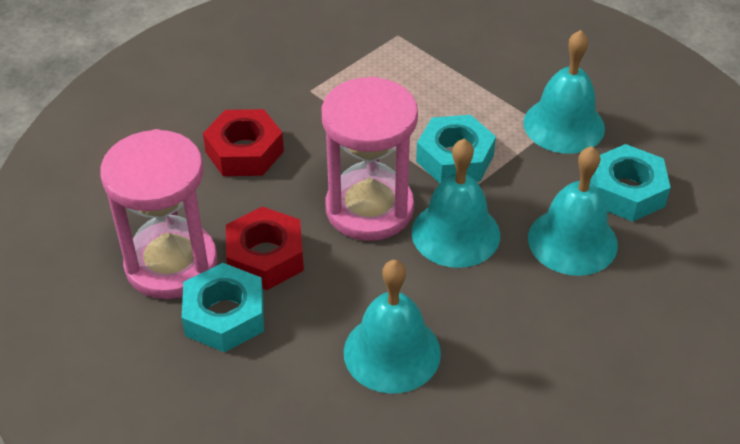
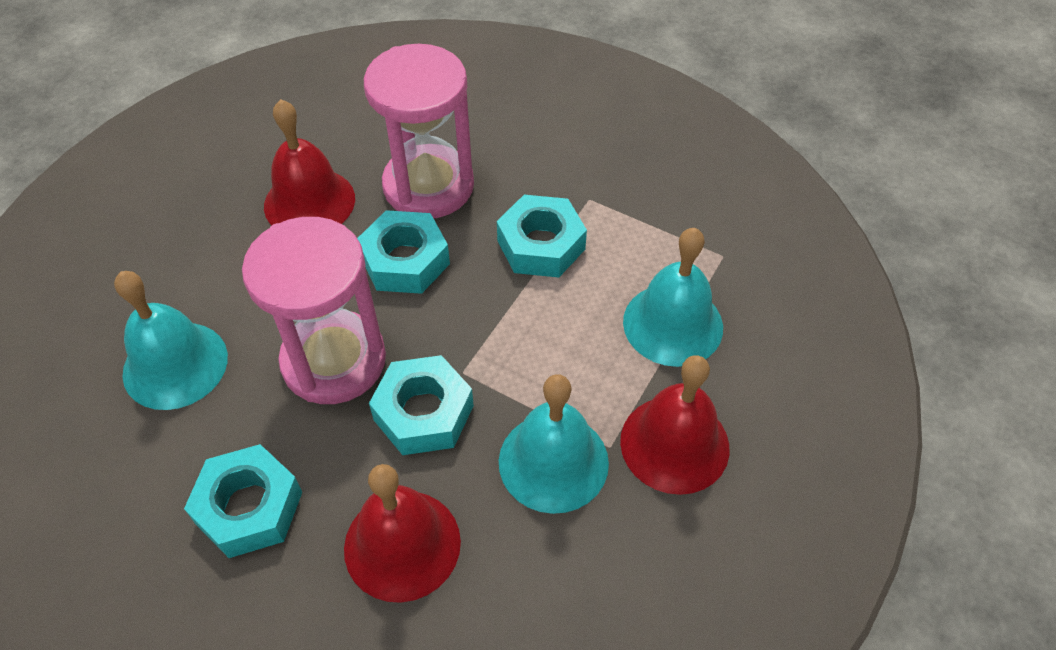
red bell: 0 -> 3
red nut: 2 -> 0
turquoise bell: 4 -> 3
turquoise nut: 3 -> 4

